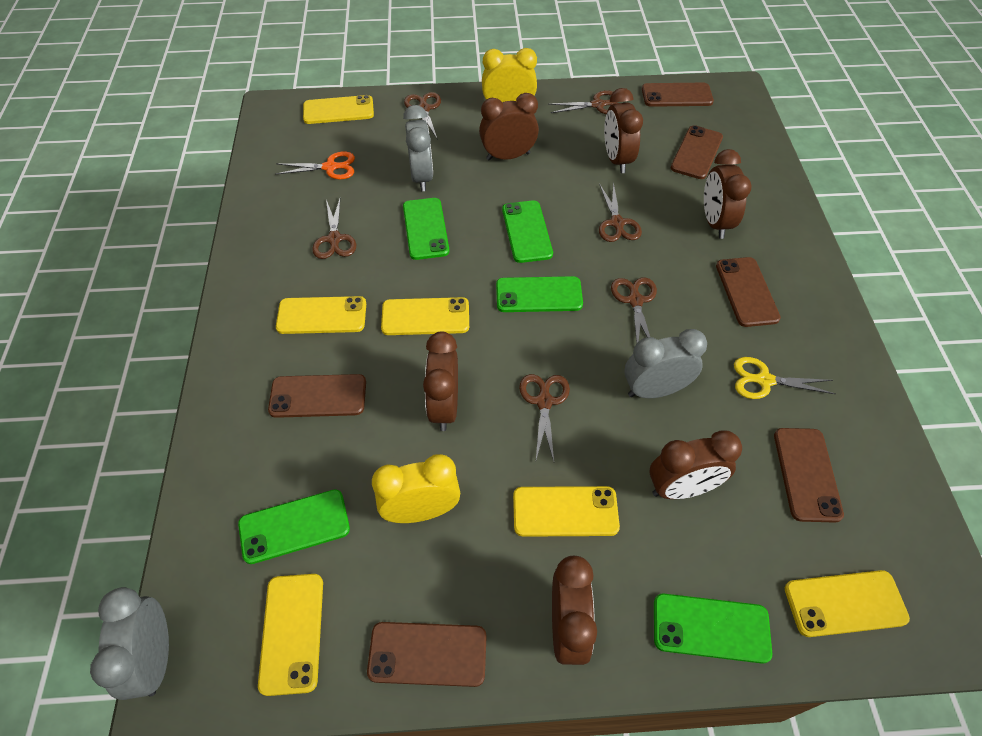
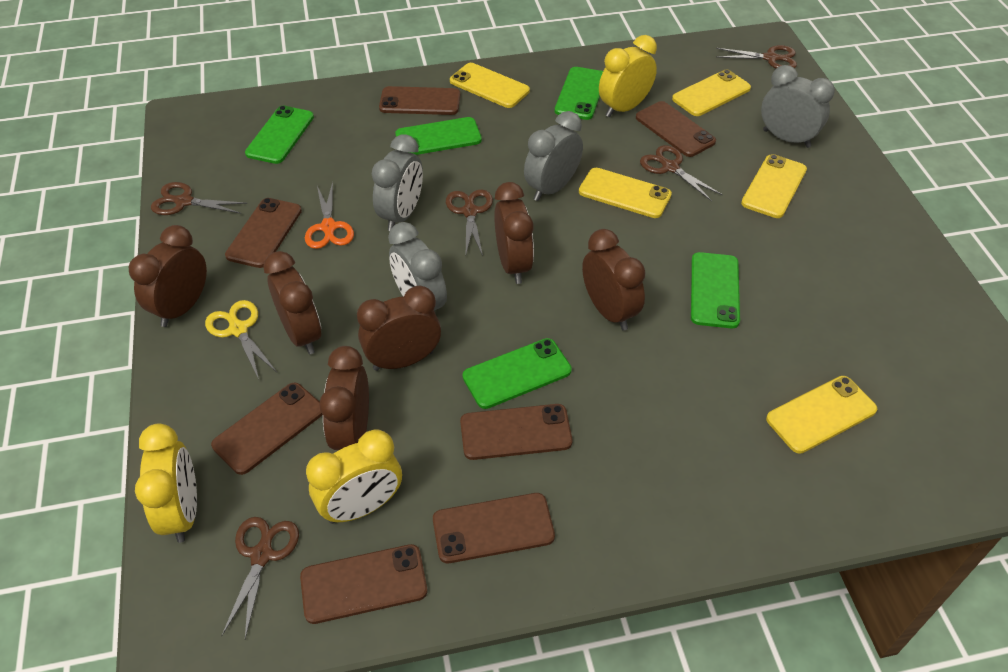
brown phone: 6 -> 7
brown scissors: 6 -> 5
grey clock: 3 -> 4
yellow clock: 2 -> 3
yellow phone: 6 -> 5

